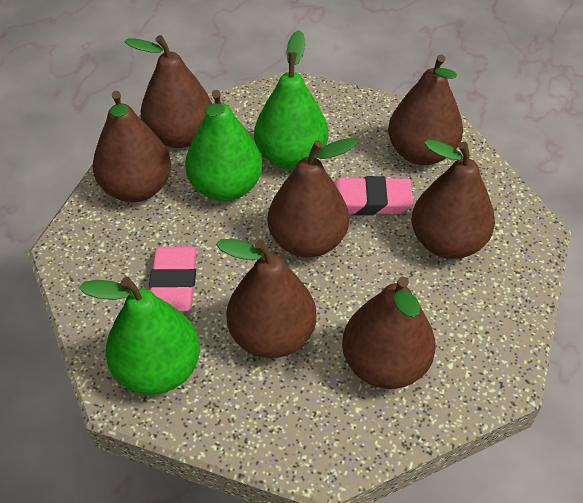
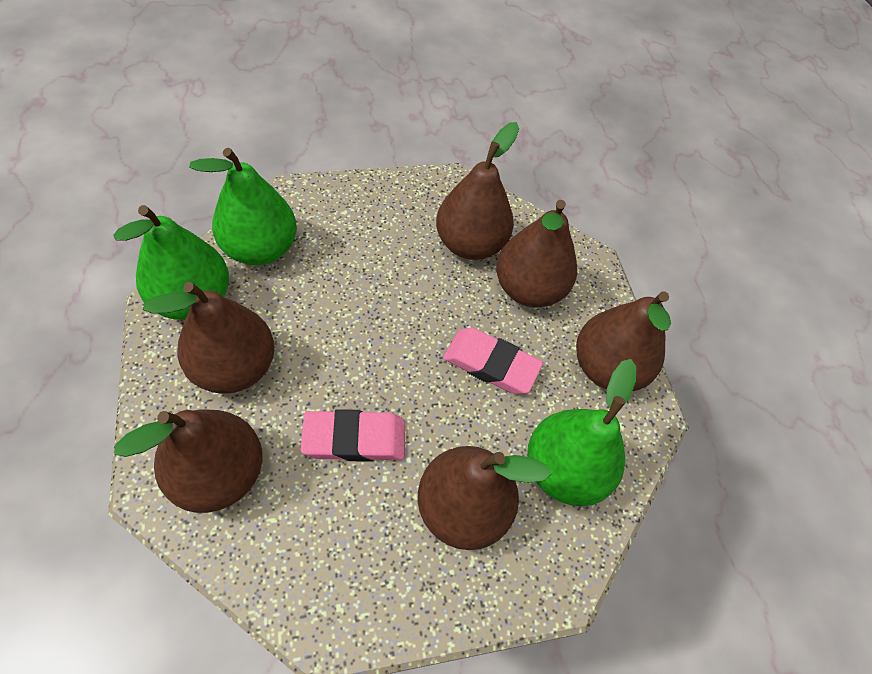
brown pear: 7 -> 6

